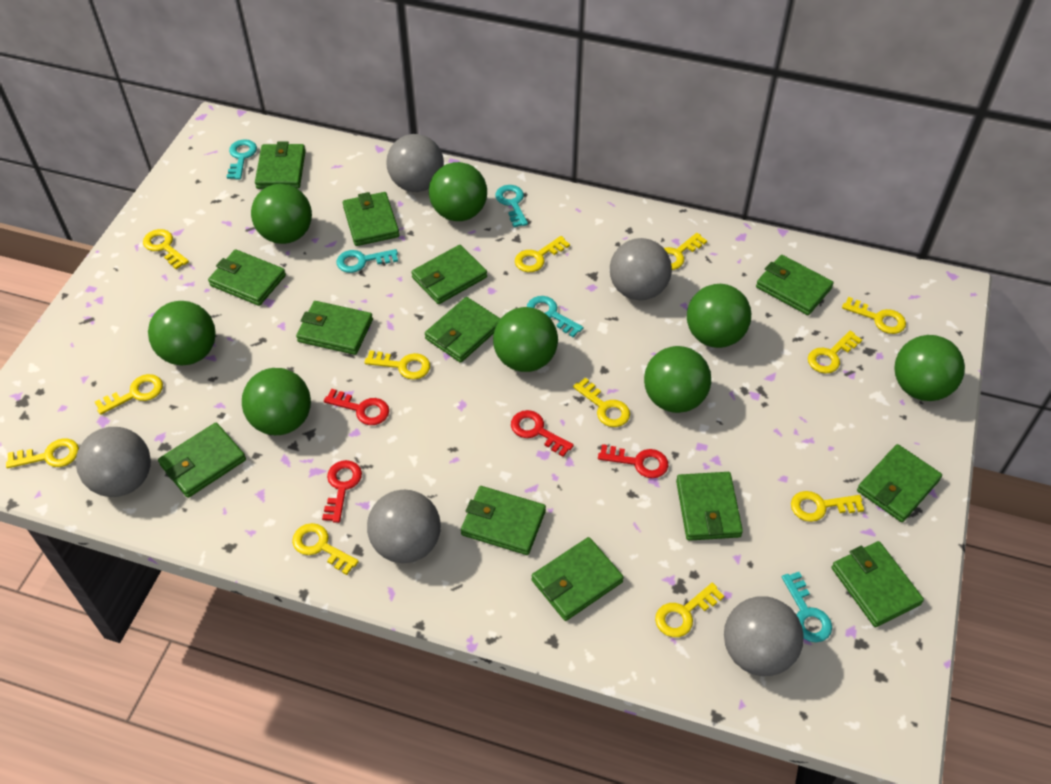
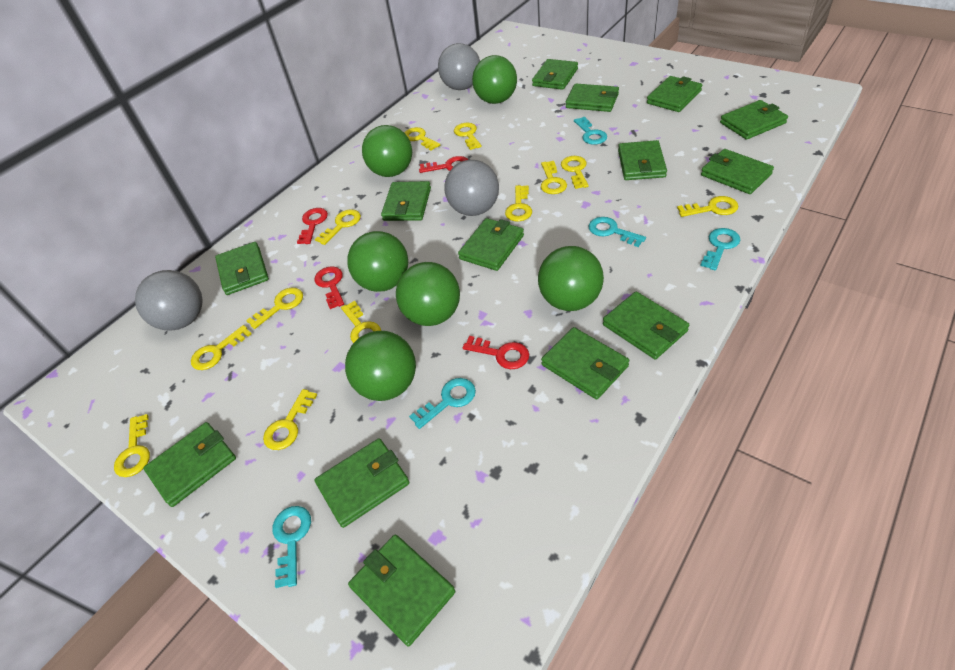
green ball: 8 -> 6
green wallet: 13 -> 14
grey ball: 5 -> 3

